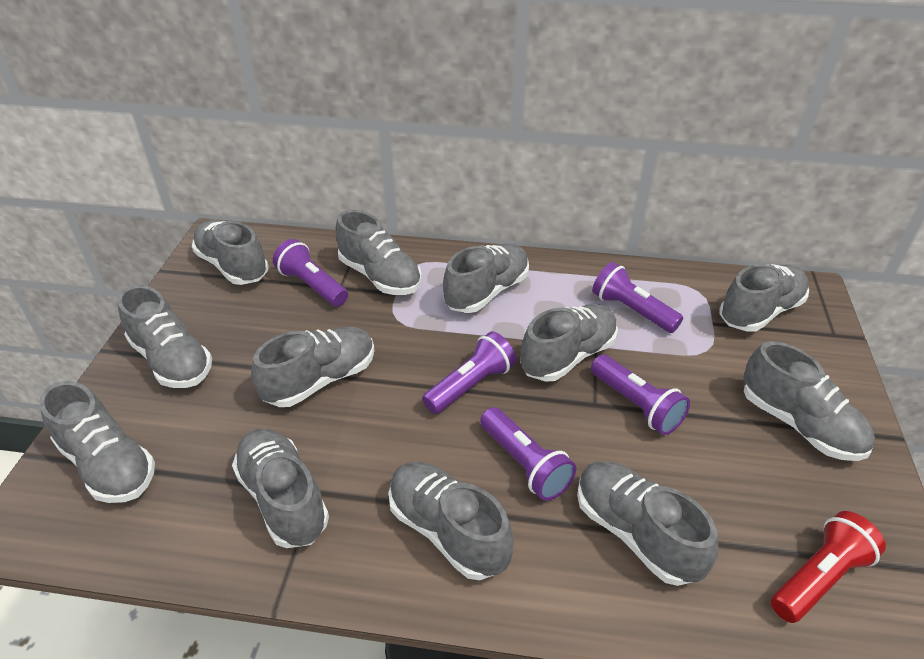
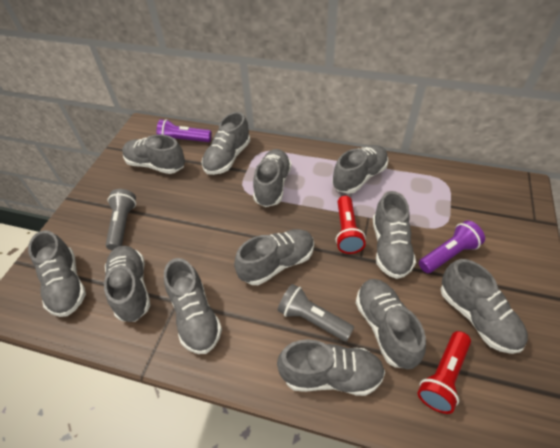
grey flashlight: 0 -> 2
purple flashlight: 5 -> 2
red flashlight: 1 -> 2

